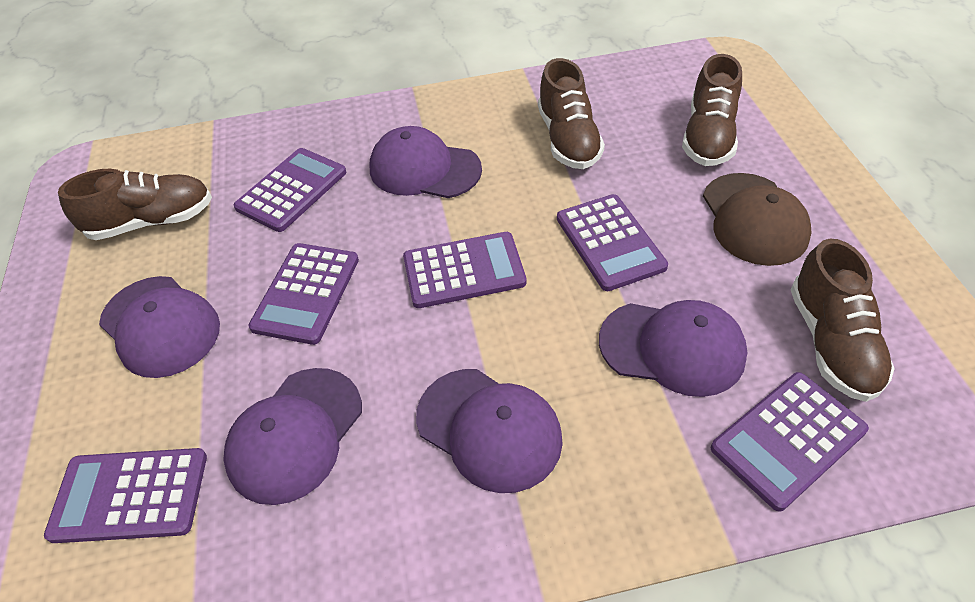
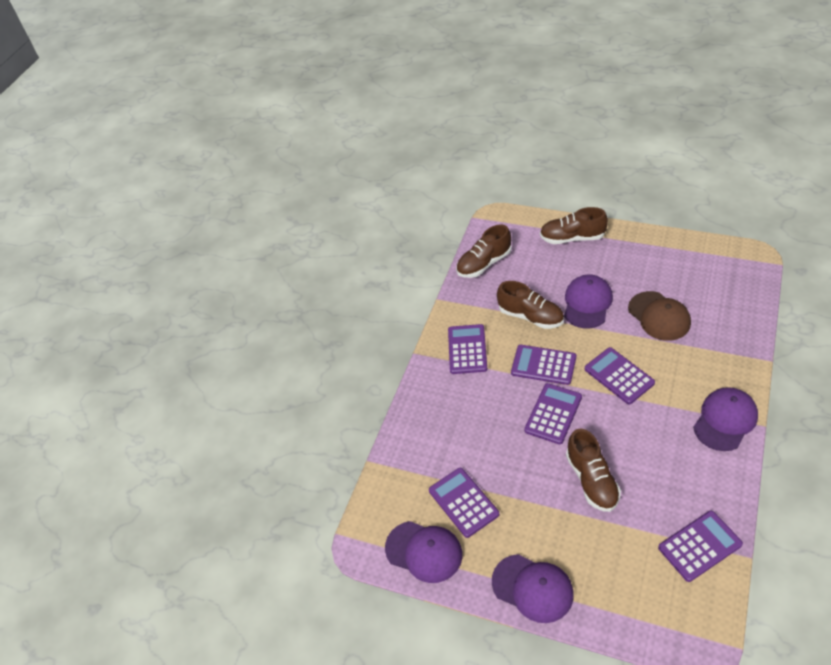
purple cap: 5 -> 4

